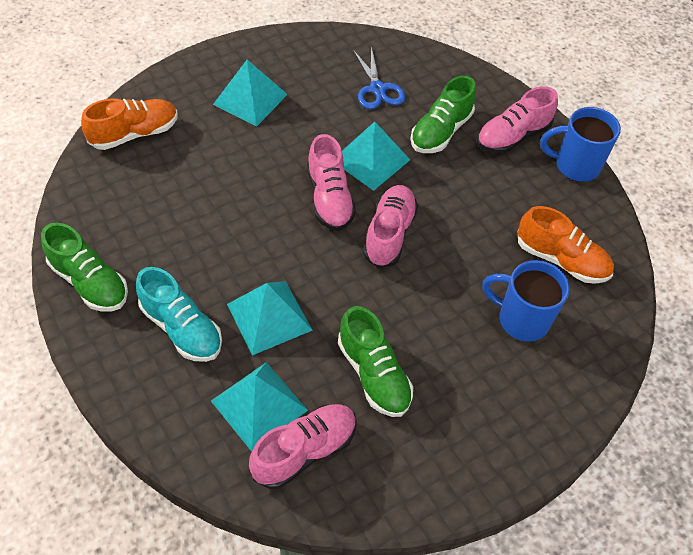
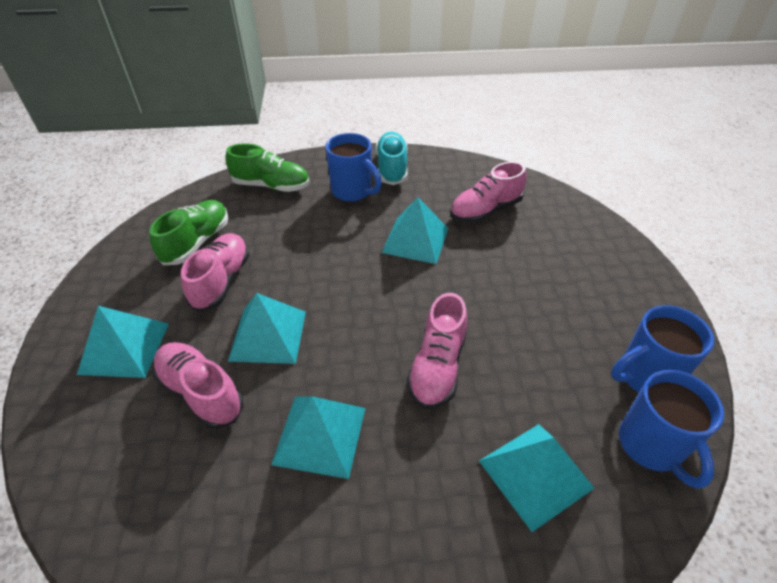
blue mug: 2 -> 3
blue scissors: 1 -> 0
green shoe: 3 -> 2
orange shoe: 2 -> 0
turquoise pyramid: 4 -> 5

